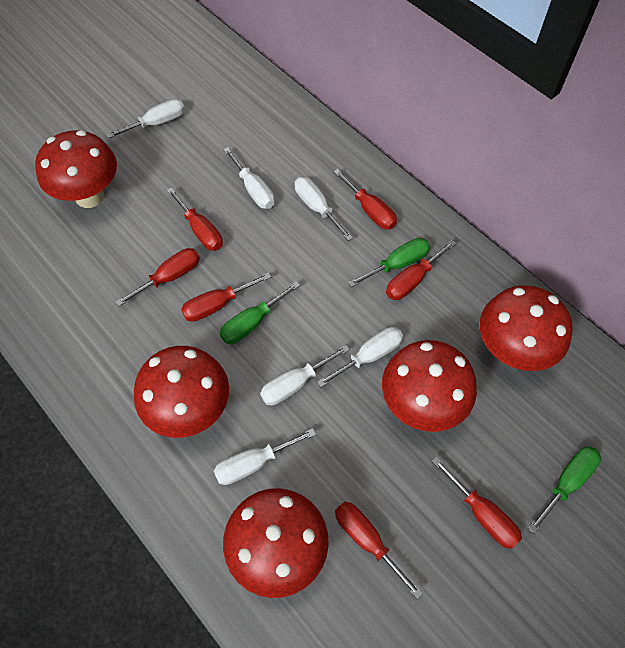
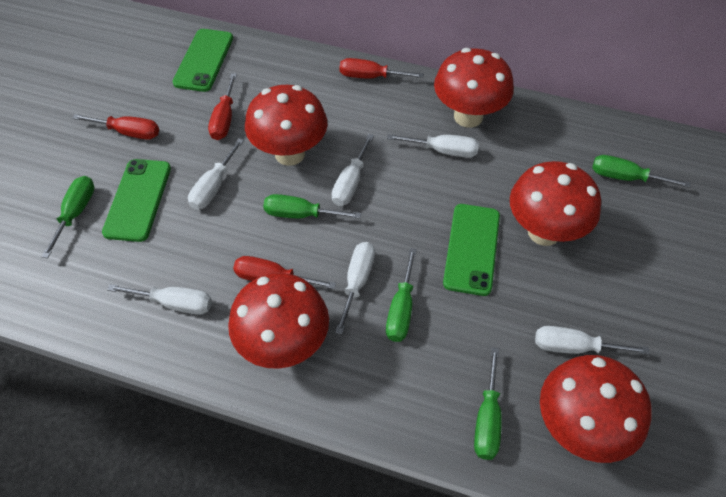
green phone: 0 -> 3
green screwdriver: 3 -> 5
red screwdriver: 7 -> 4

